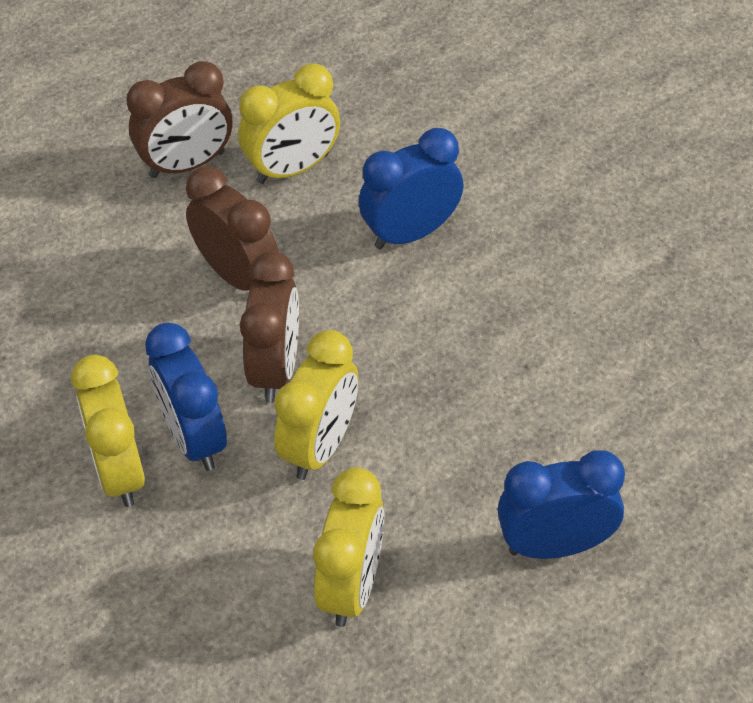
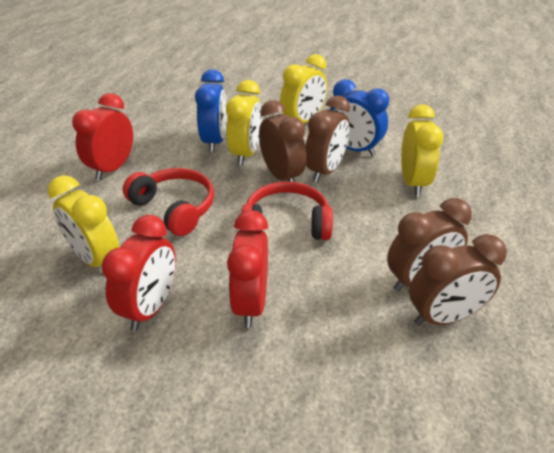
blue clock: 3 -> 2
brown clock: 3 -> 4
red clock: 0 -> 3
red headphones: 0 -> 2

